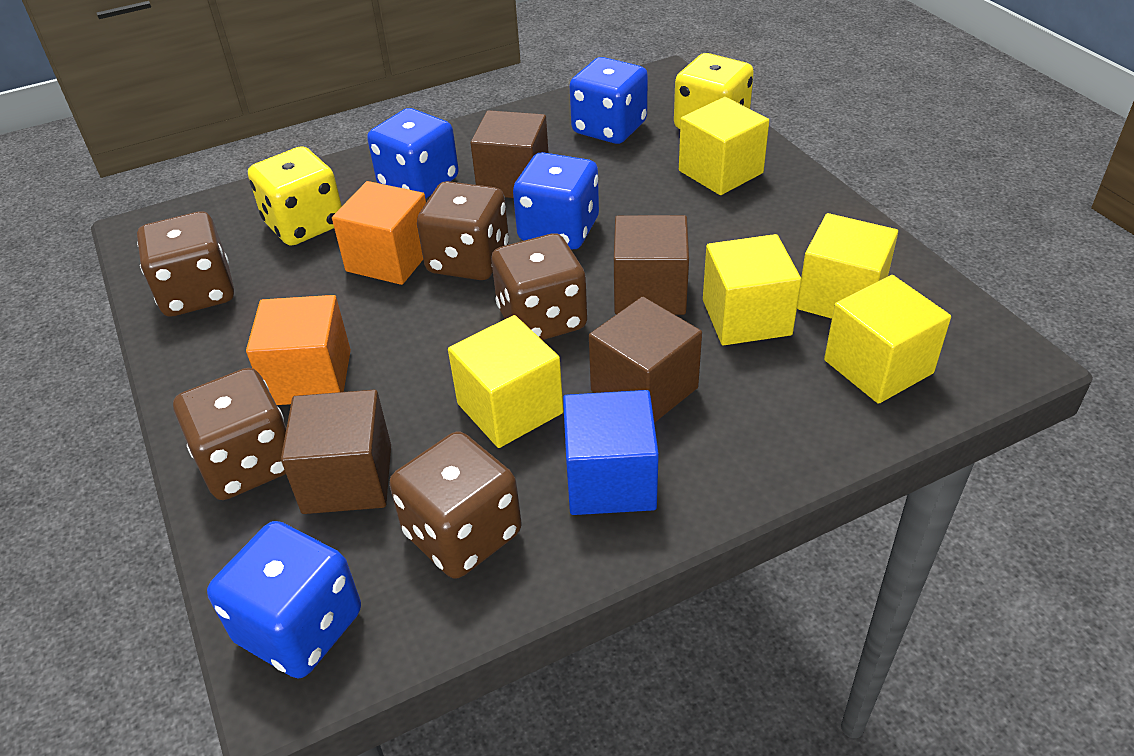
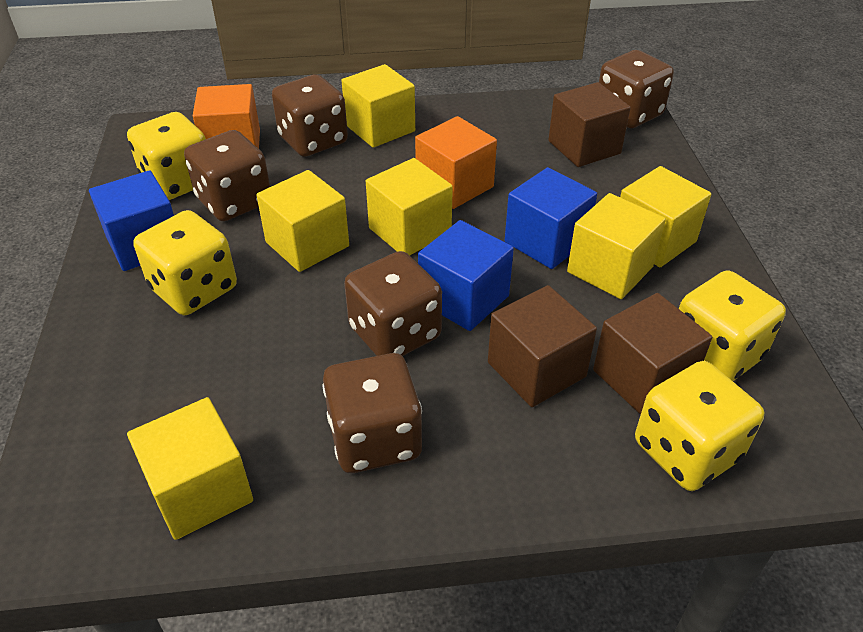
blue cube: 1 -> 3
blue dice: 4 -> 0
brown cube: 4 -> 3
yellow cube: 5 -> 6
yellow dice: 2 -> 4

